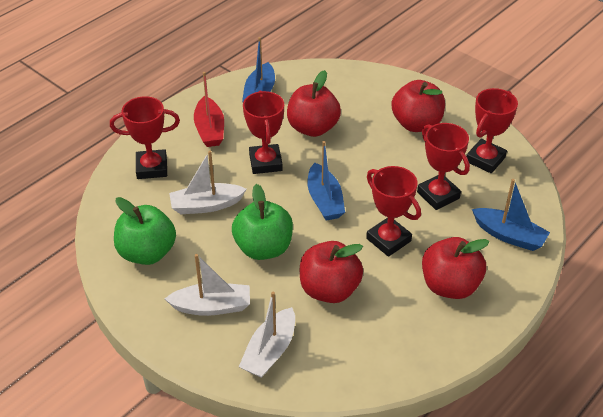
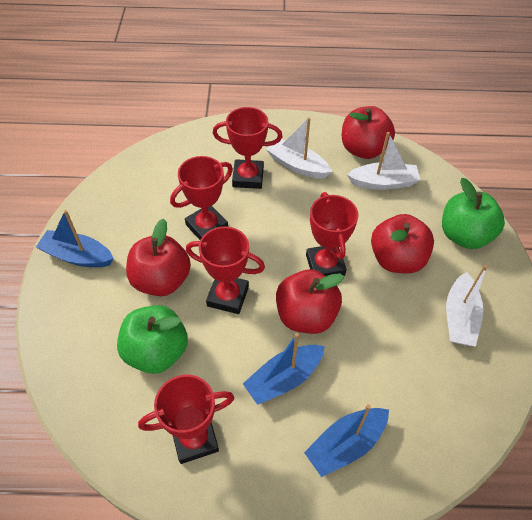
red boat: 1 -> 0

